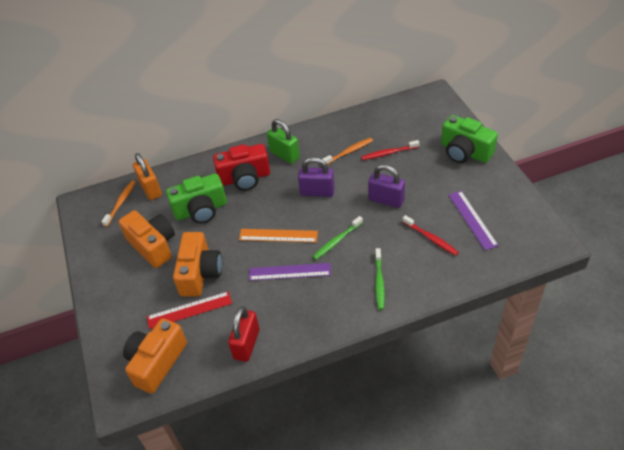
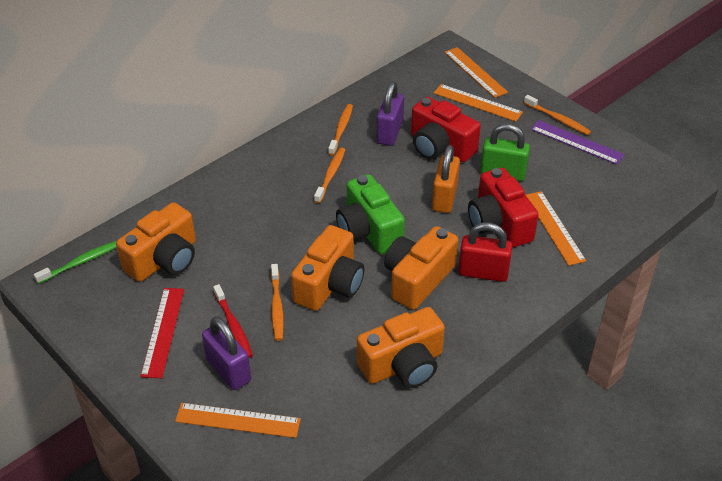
green camera: 2 -> 1
green toothbrush: 2 -> 1
orange camera: 3 -> 4
orange ruler: 1 -> 4
orange toothbrush: 2 -> 4
purple ruler: 2 -> 1
red camera: 1 -> 2
red toothbrush: 2 -> 1

